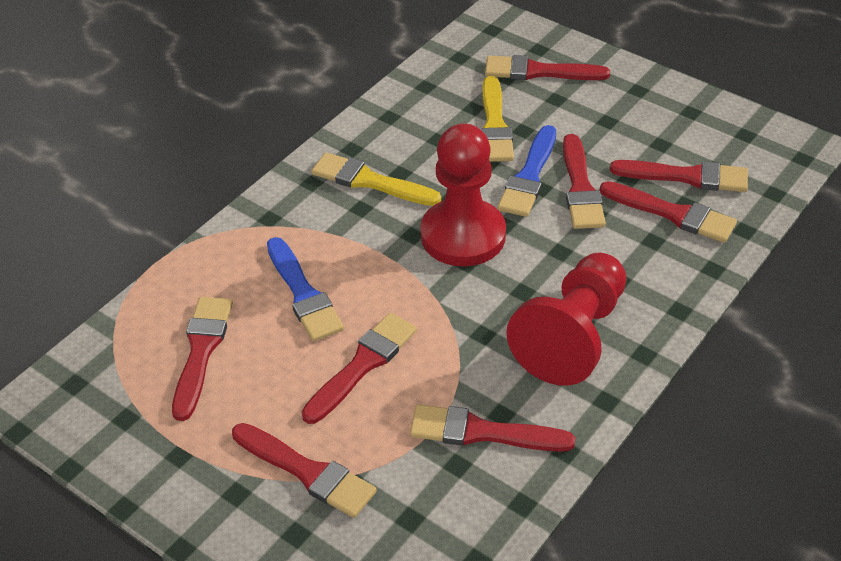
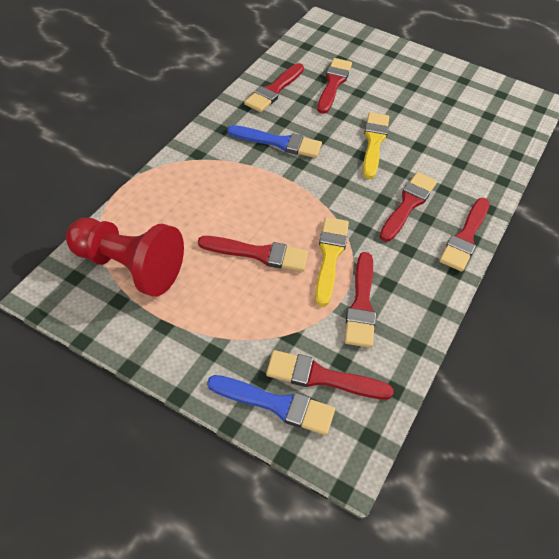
red brush: 8 -> 7
red pawn: 2 -> 1

